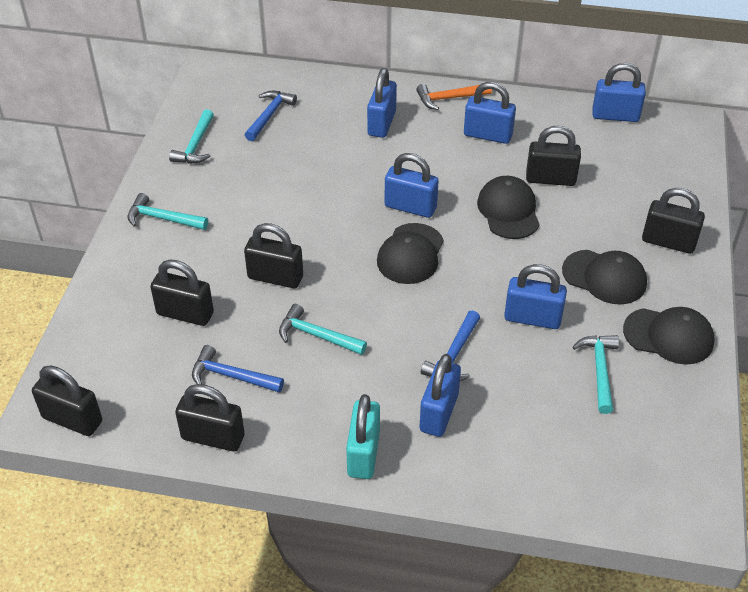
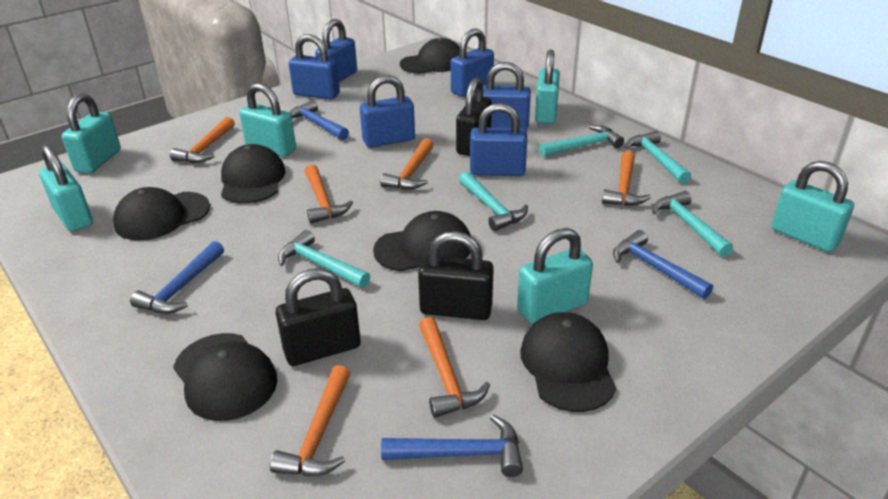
black cap: 4 -> 6
black padlock: 6 -> 3
blue hammer: 3 -> 4
orange hammer: 1 -> 6
turquoise hammer: 4 -> 5
turquoise padlock: 1 -> 6

